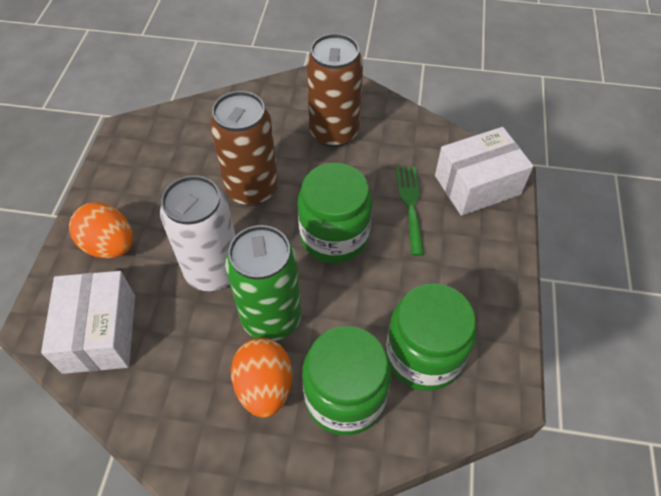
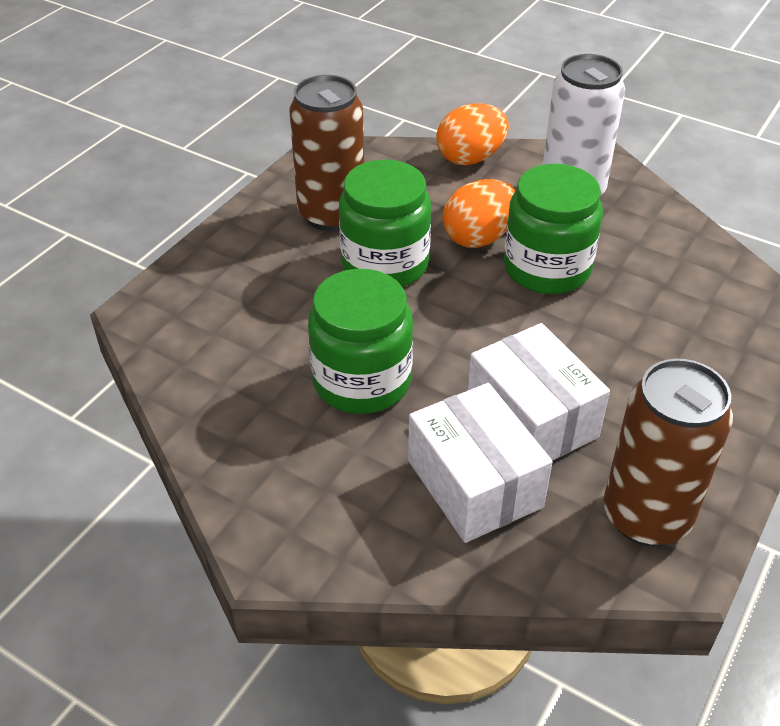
green can: 1 -> 0
green fork: 1 -> 0

